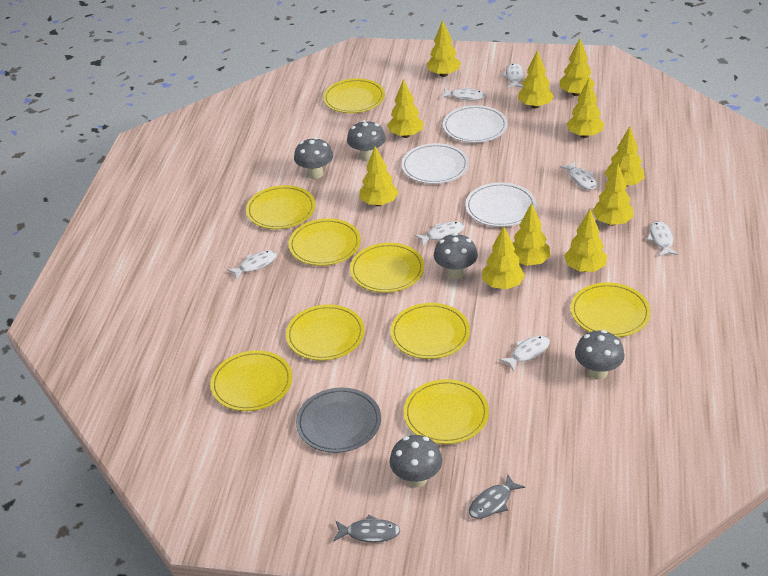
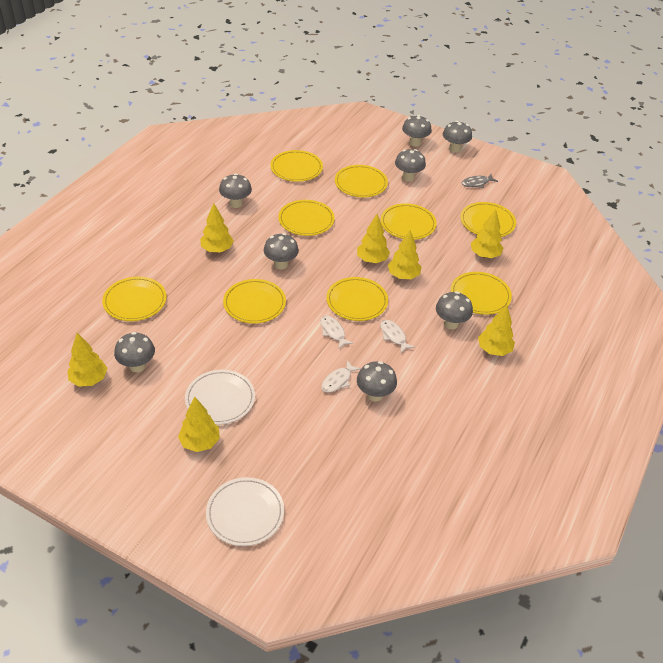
grey fish: 2 -> 1
grey mushroom: 5 -> 8
grey plate: 1 -> 0
white fish: 7 -> 3
white plate: 3 -> 2
yellow tree: 11 -> 7

